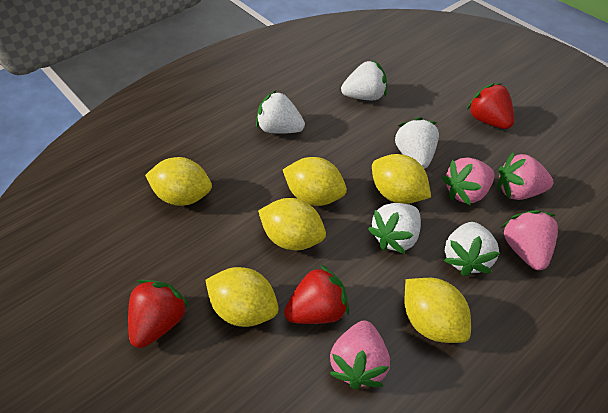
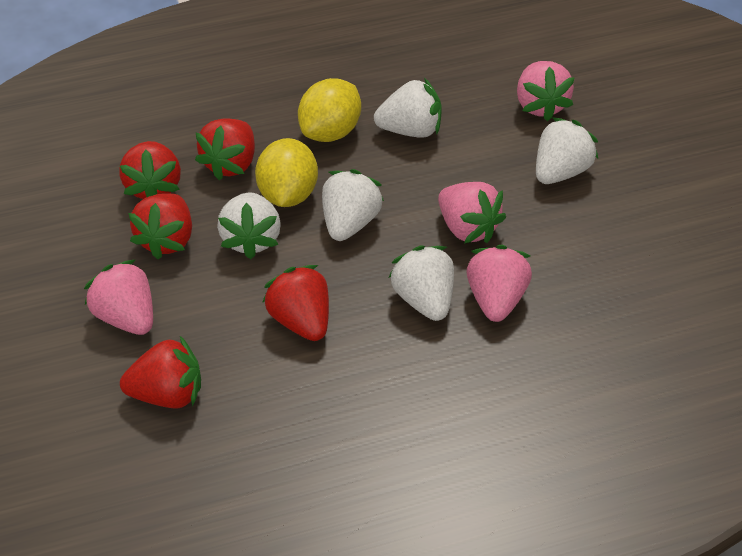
red strawberry: 3 -> 5
yellow lemon: 6 -> 2

